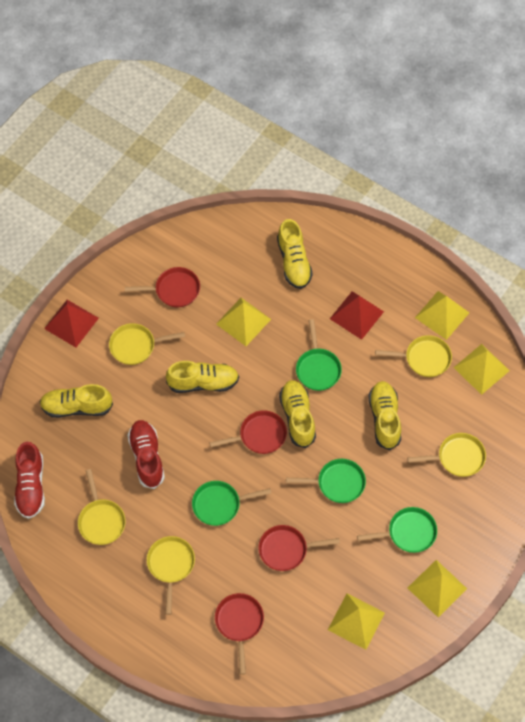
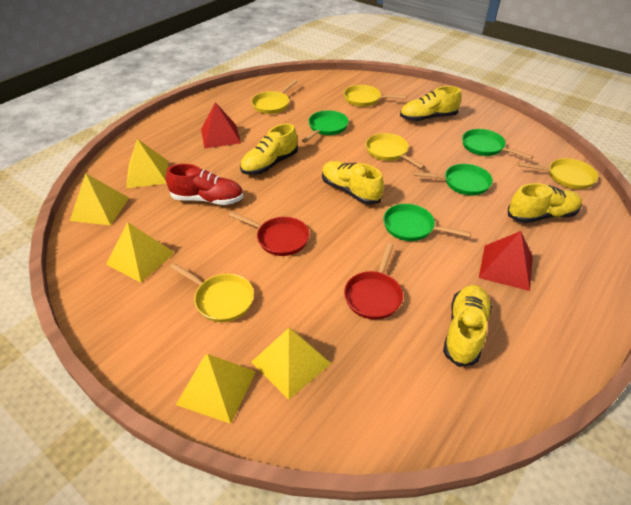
red pan: 4 -> 2
red shoe: 2 -> 1

